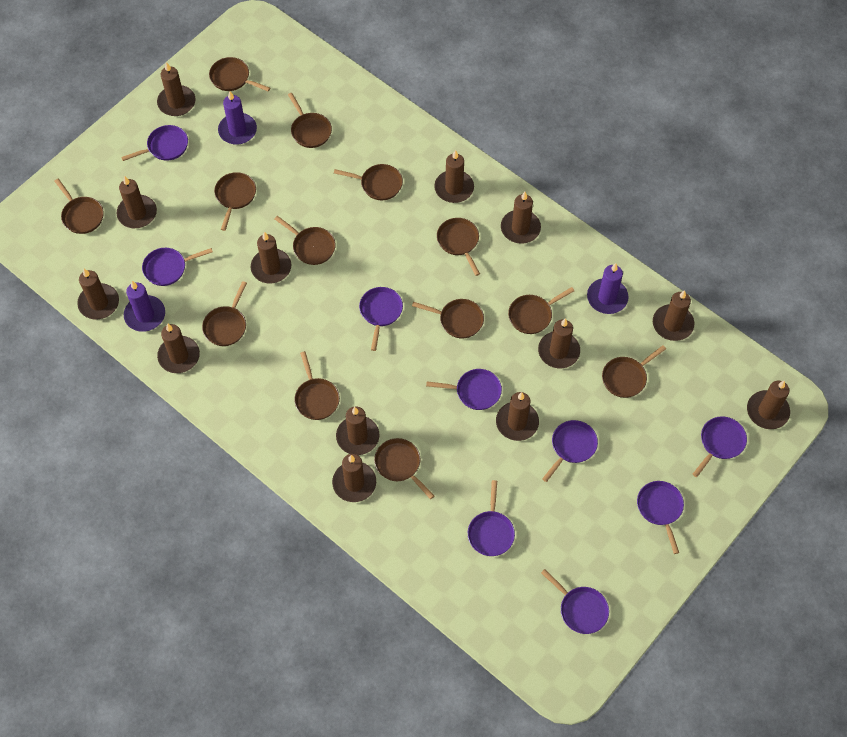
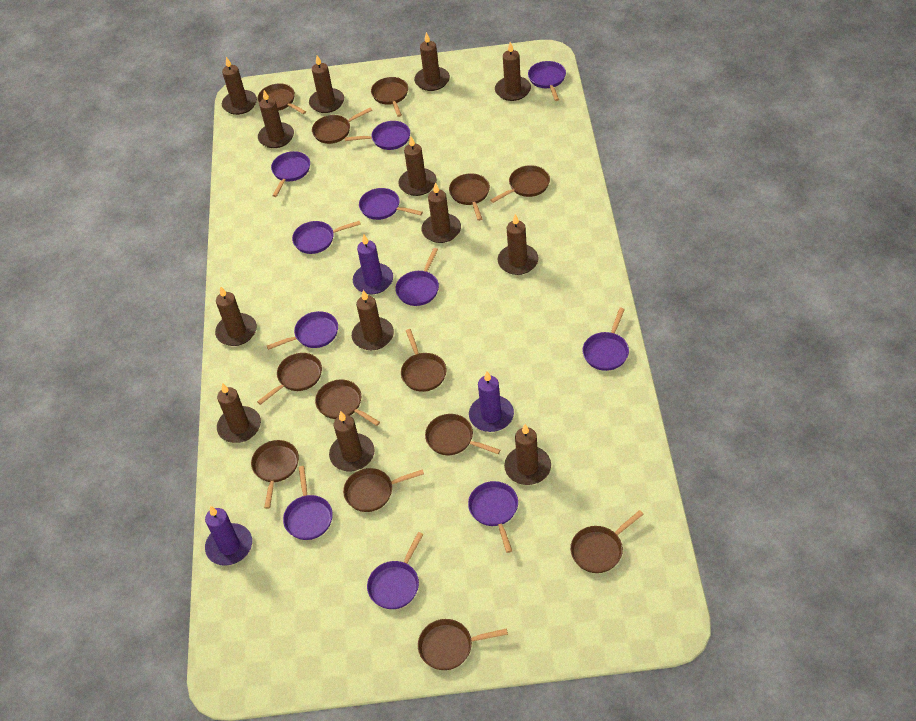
purple pan: 9 -> 11

